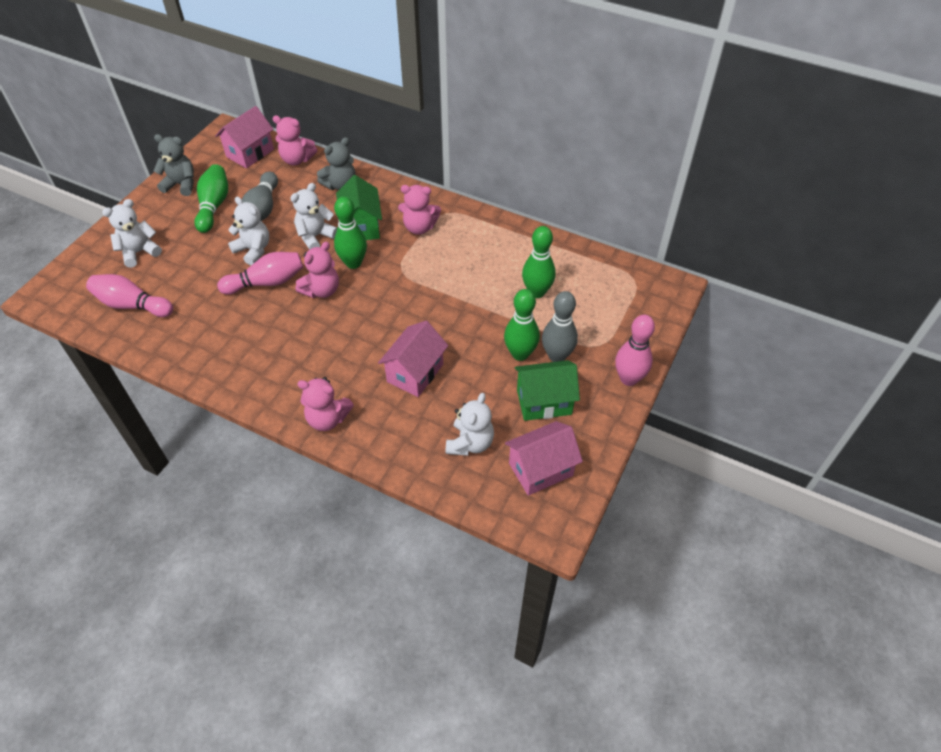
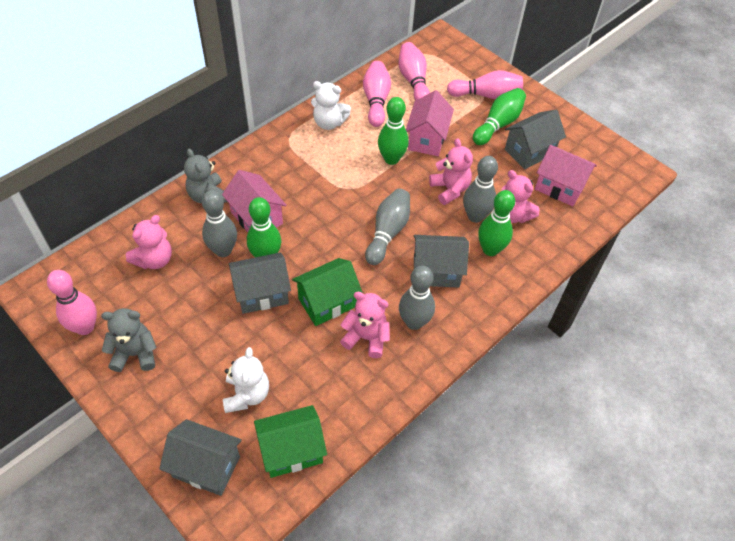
grey bowling pin: 2 -> 4
grey house: 0 -> 4
pink bowling pin: 3 -> 4
white teddy bear: 4 -> 2

